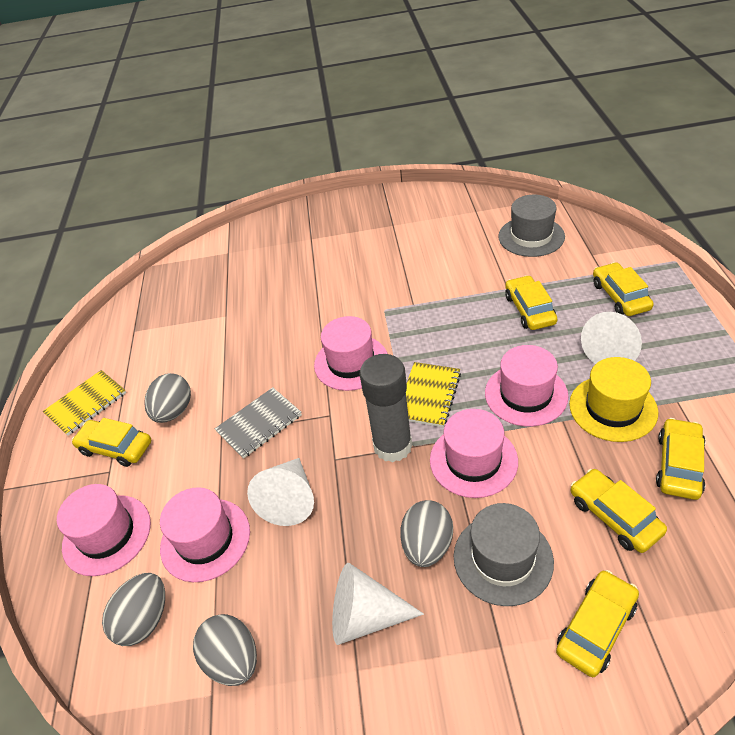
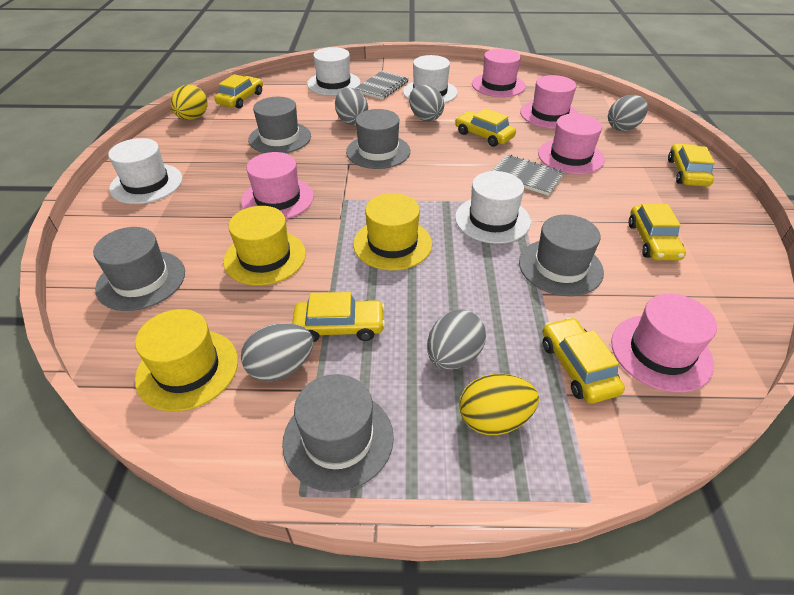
grey egg: 4 -> 5
grey glue stick: 1 -> 0
grey hat: 2 -> 5
grey notebook: 1 -> 2
white cone: 3 -> 0
white hat: 0 -> 4
yellow egg: 0 -> 2
yellow hat: 1 -> 3
yellow notebook: 2 -> 0

